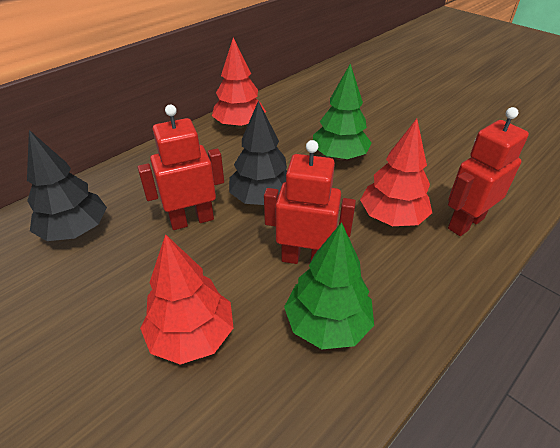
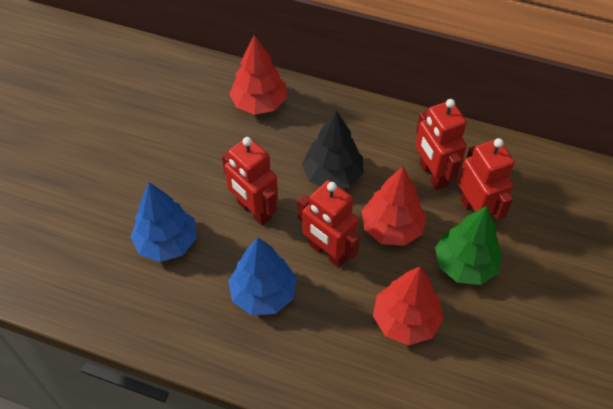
black tree: 2 -> 1
blue tree: 0 -> 2
green tree: 2 -> 1
red robot: 3 -> 4

